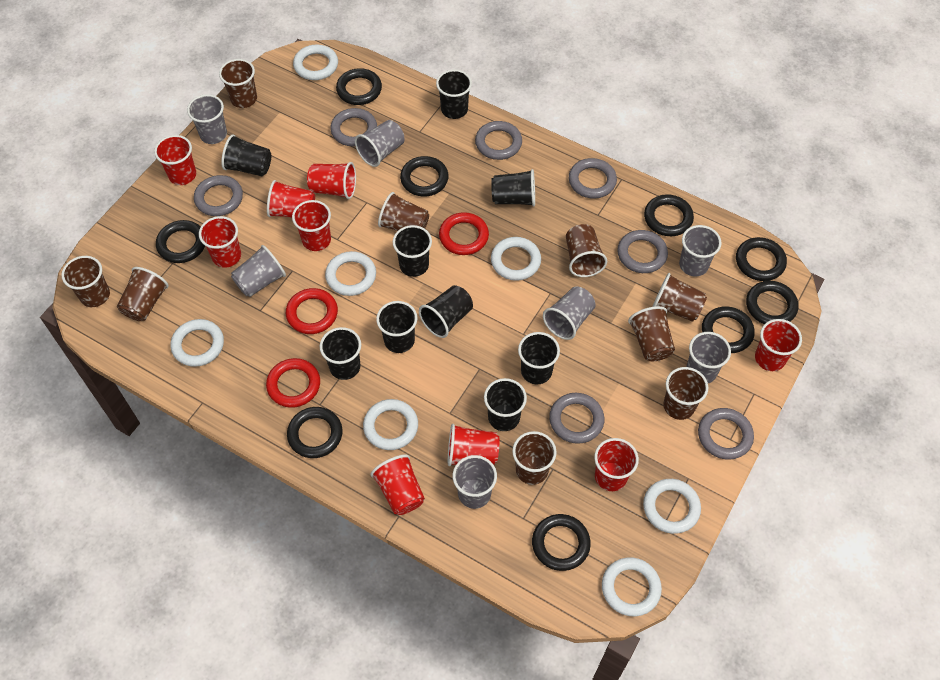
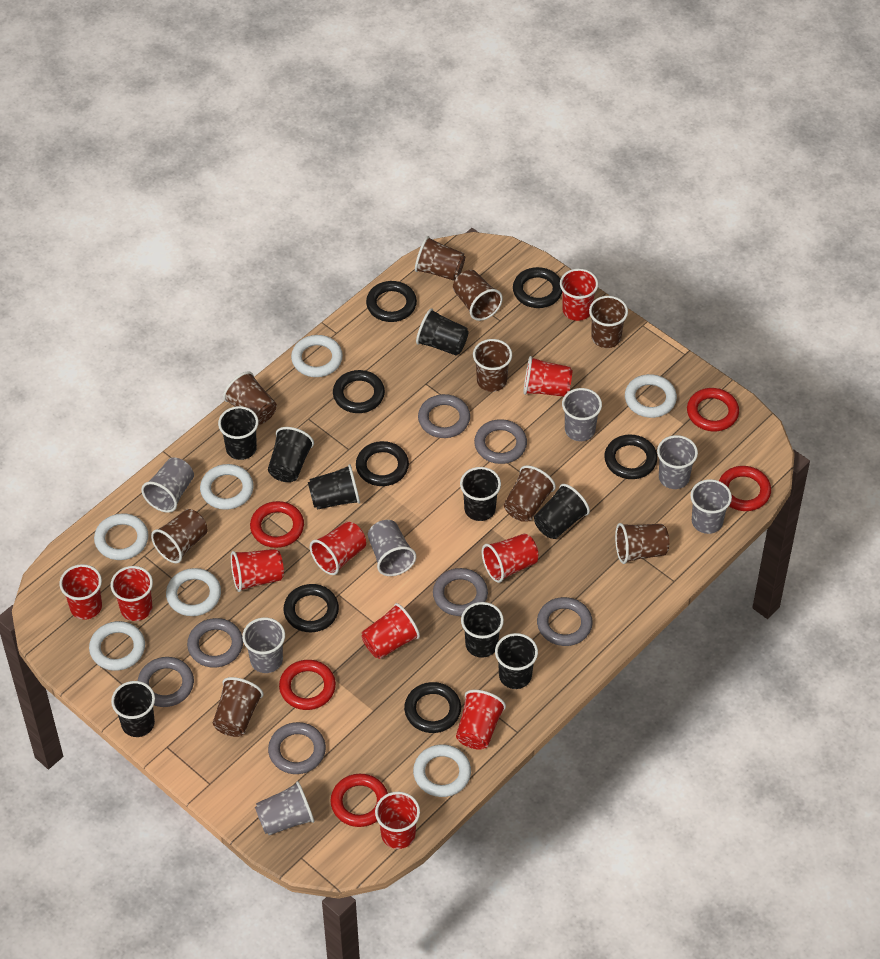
black ring: 9 -> 7
red cup: 9 -> 10
red ring: 3 -> 5

